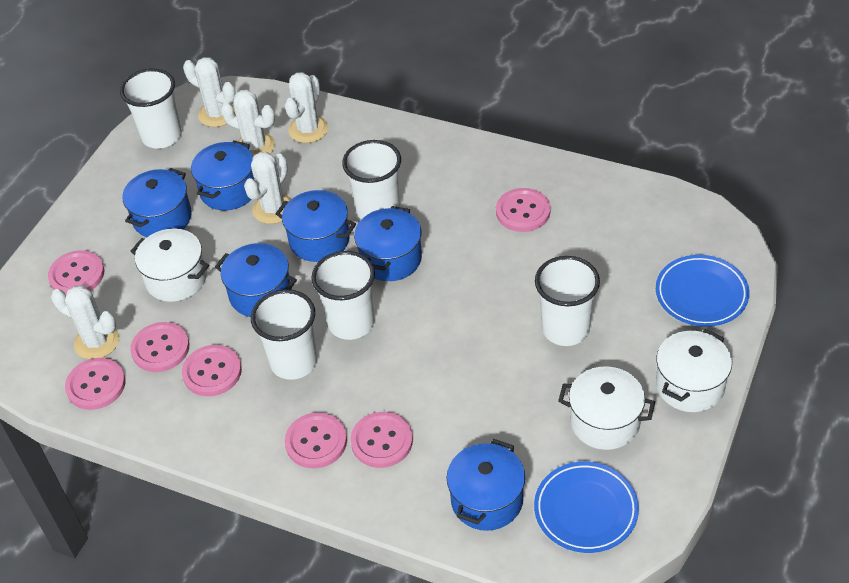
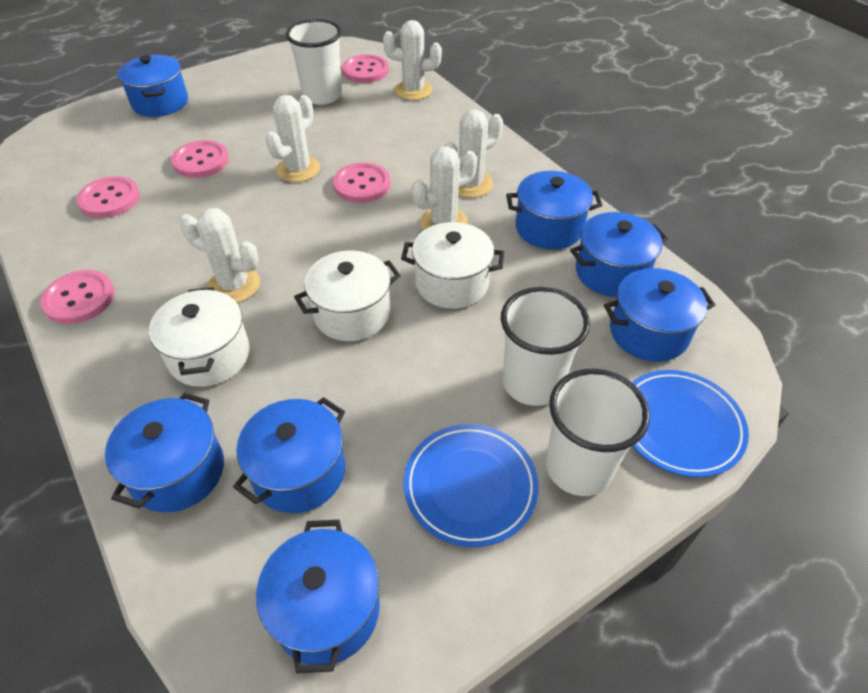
blue pot: 6 -> 7
pink button: 7 -> 5
white cup: 5 -> 3

